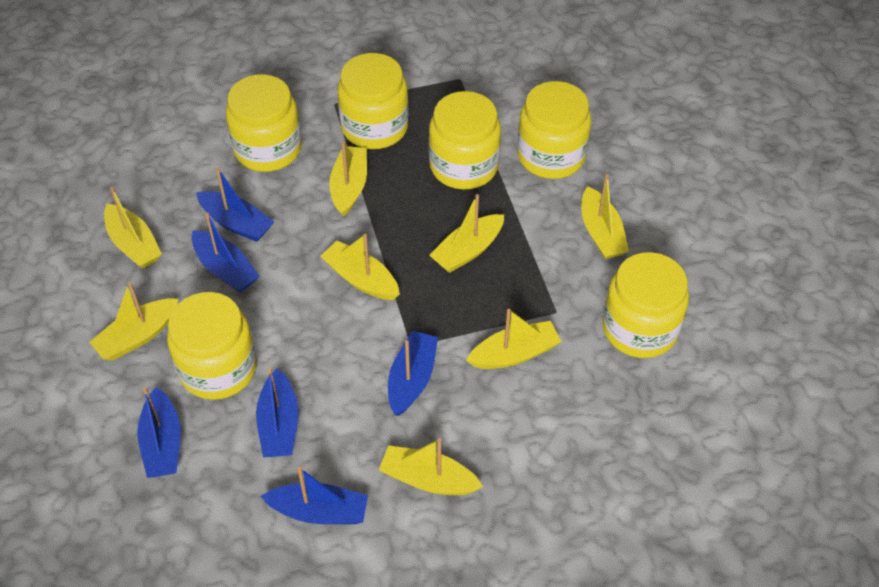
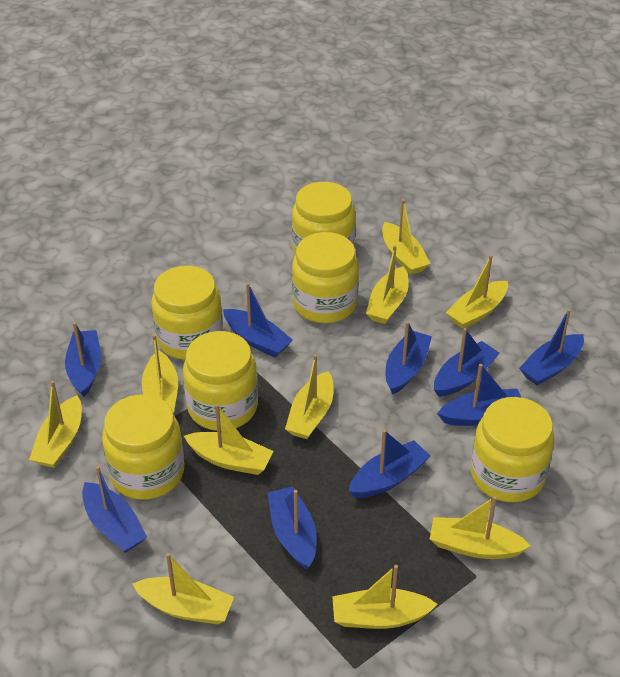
blue boat: 6 -> 9
yellow boat: 8 -> 10

